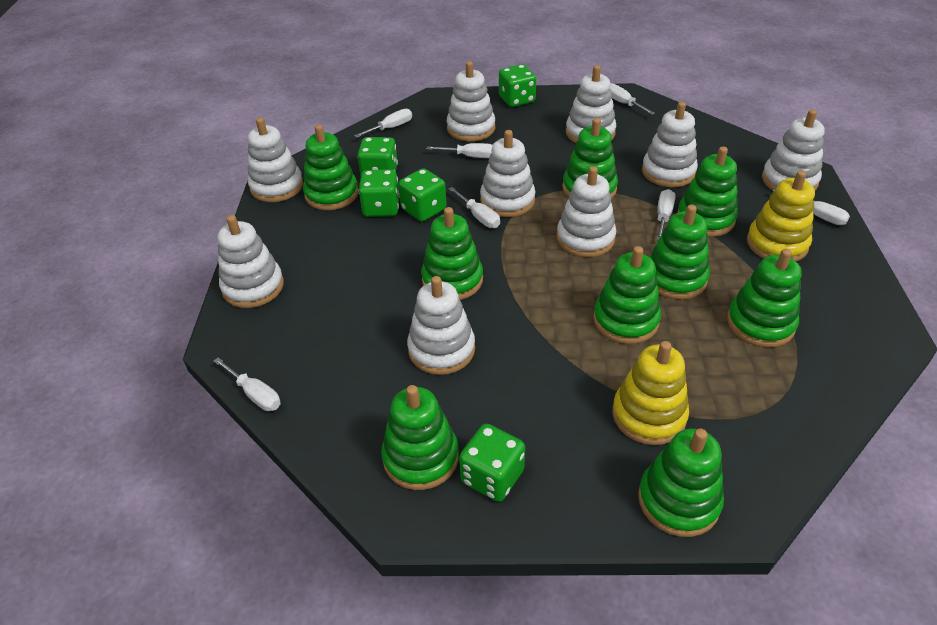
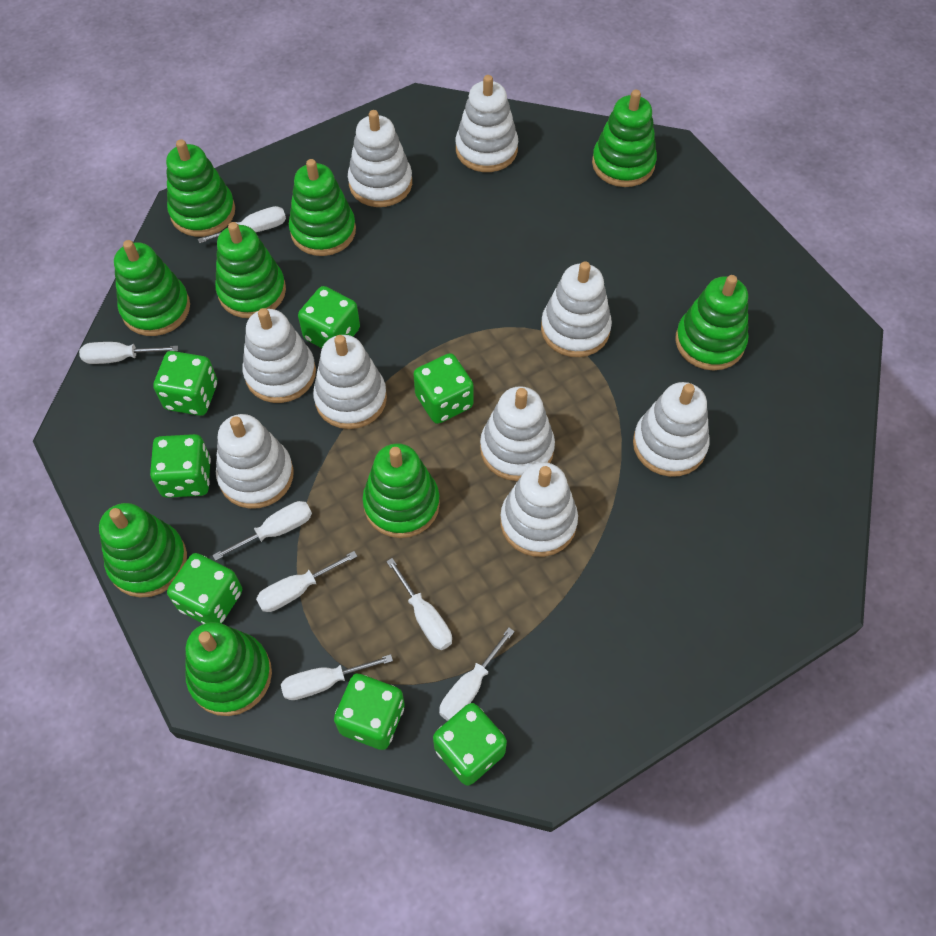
green dice: 5 -> 7
yellow stacking toy: 2 -> 0

